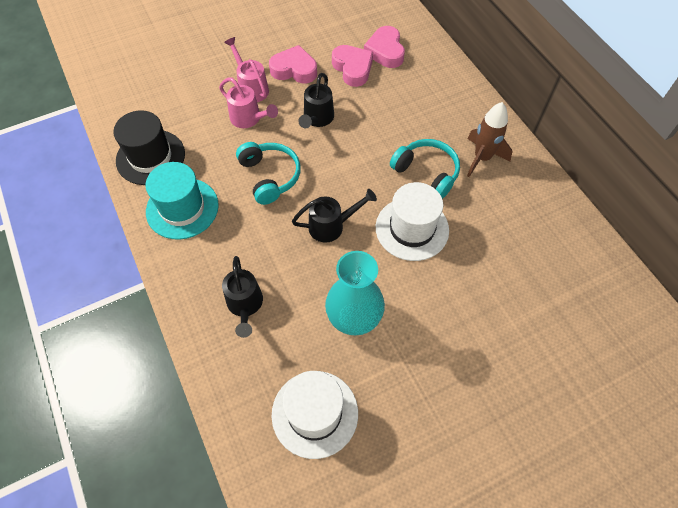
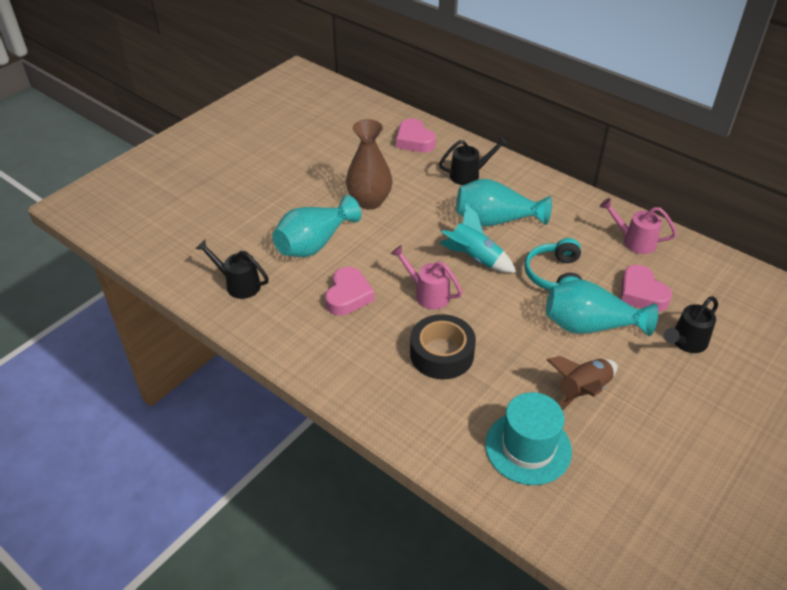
black hat: 1 -> 0
black tape: 0 -> 1
brown vase: 0 -> 1
turquoise headphones: 2 -> 1
turquoise rocket: 0 -> 1
turquoise vase: 1 -> 3
white hat: 2 -> 0

